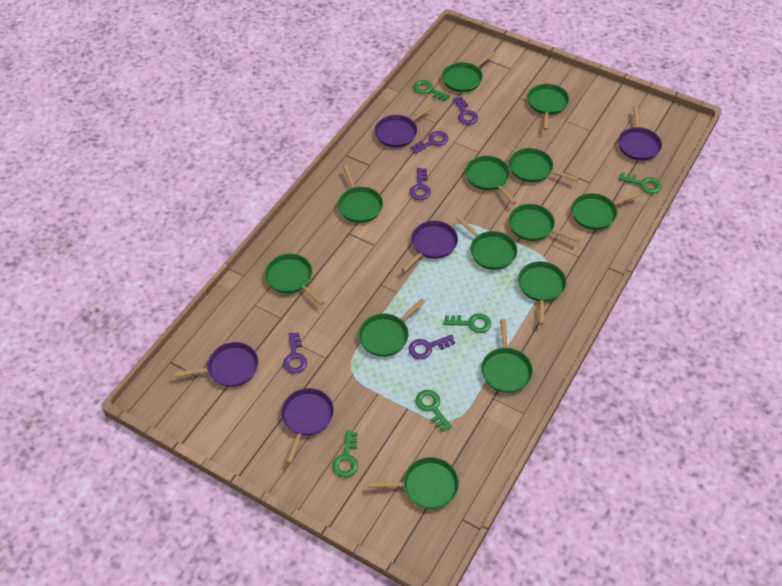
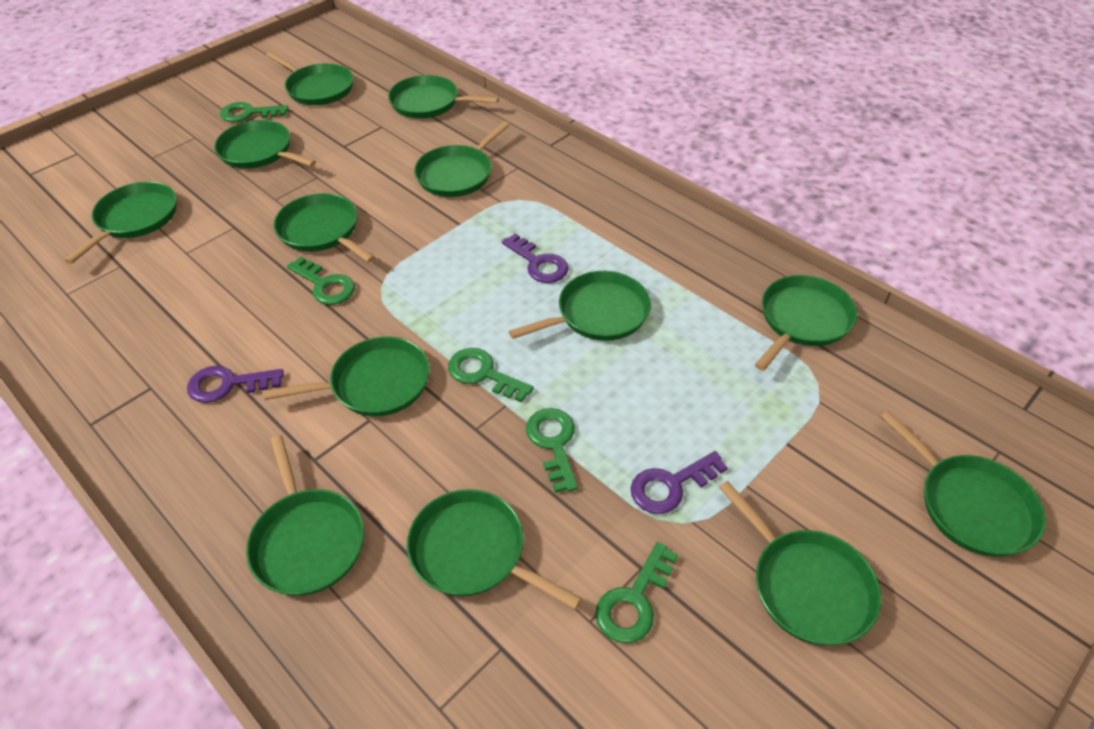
purple key: 5 -> 3
purple pan: 5 -> 0

